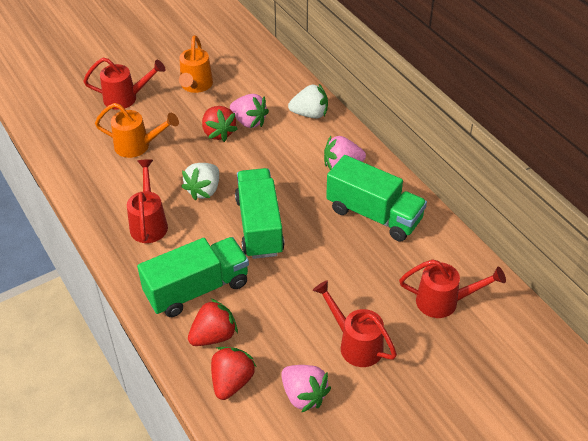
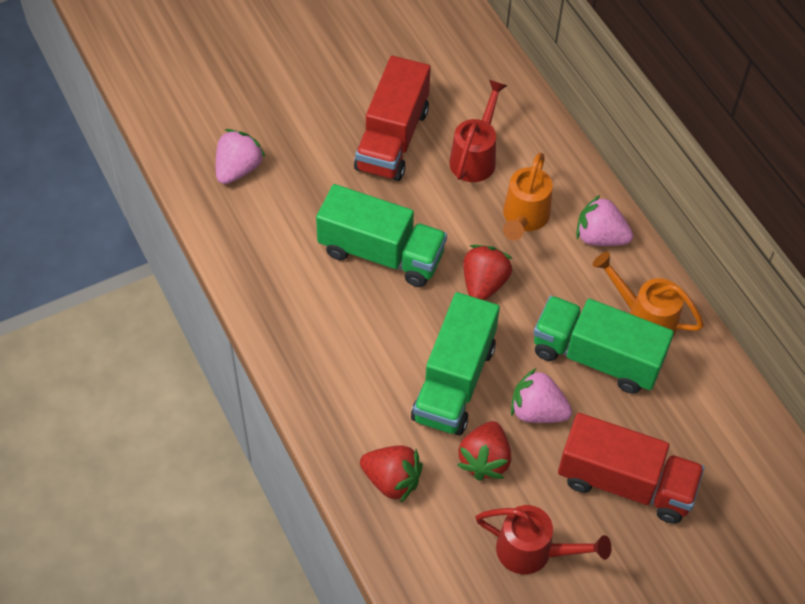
red truck: 0 -> 2
red watering can: 4 -> 2
white strawberry: 2 -> 0

